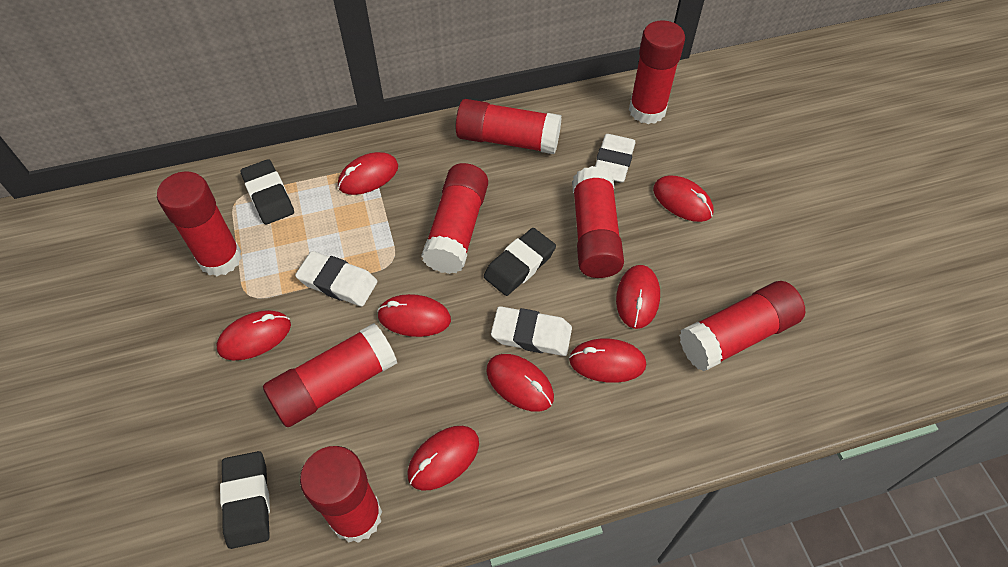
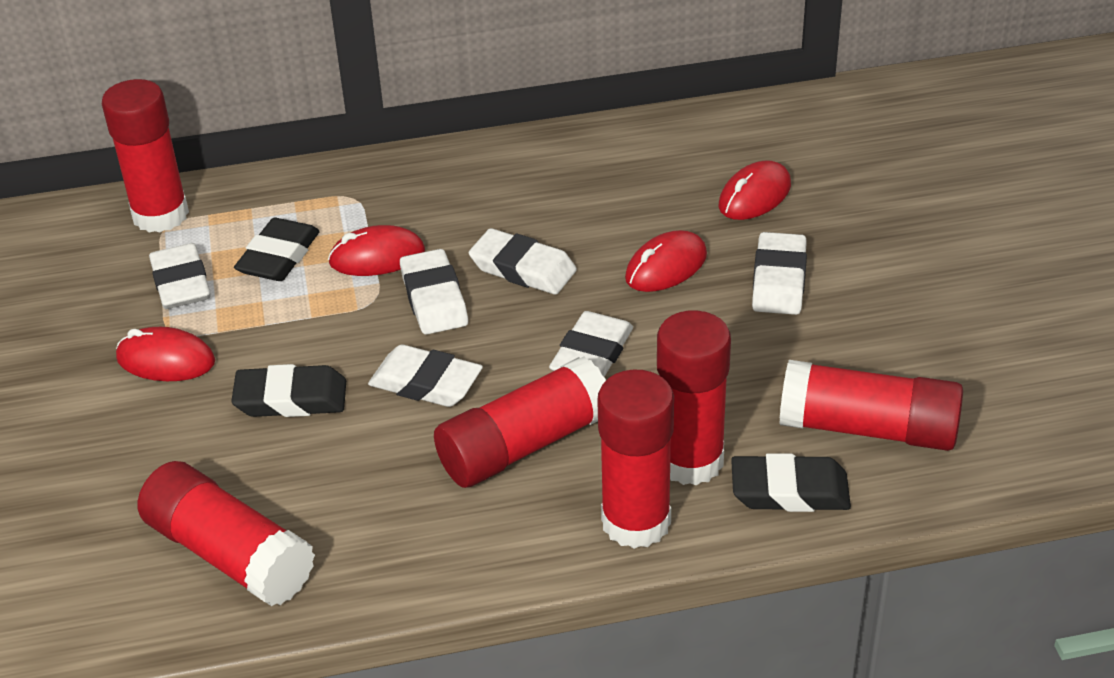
red glue stick: 8 -> 6
red mouse: 8 -> 4
white eraser: 3 -> 6

